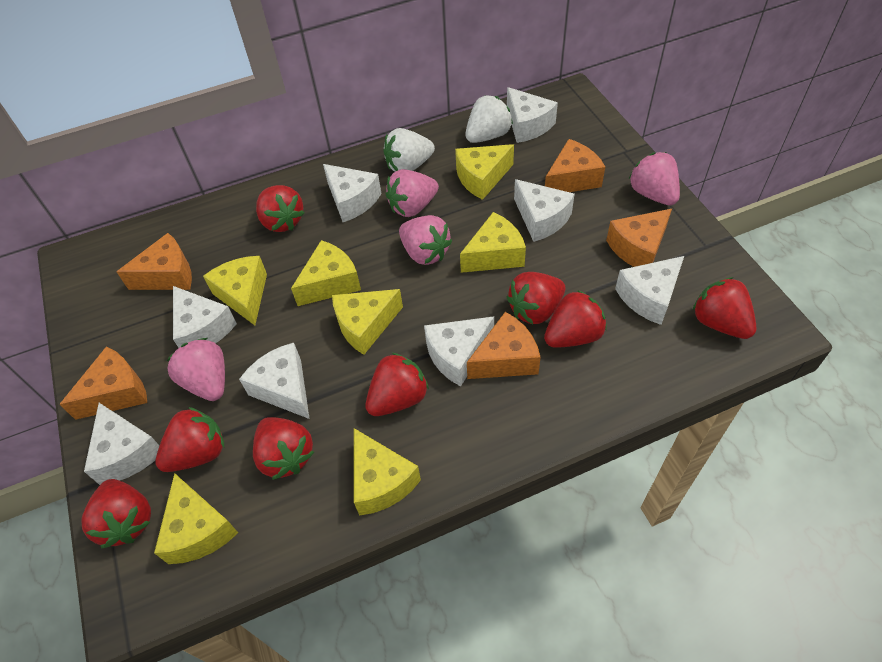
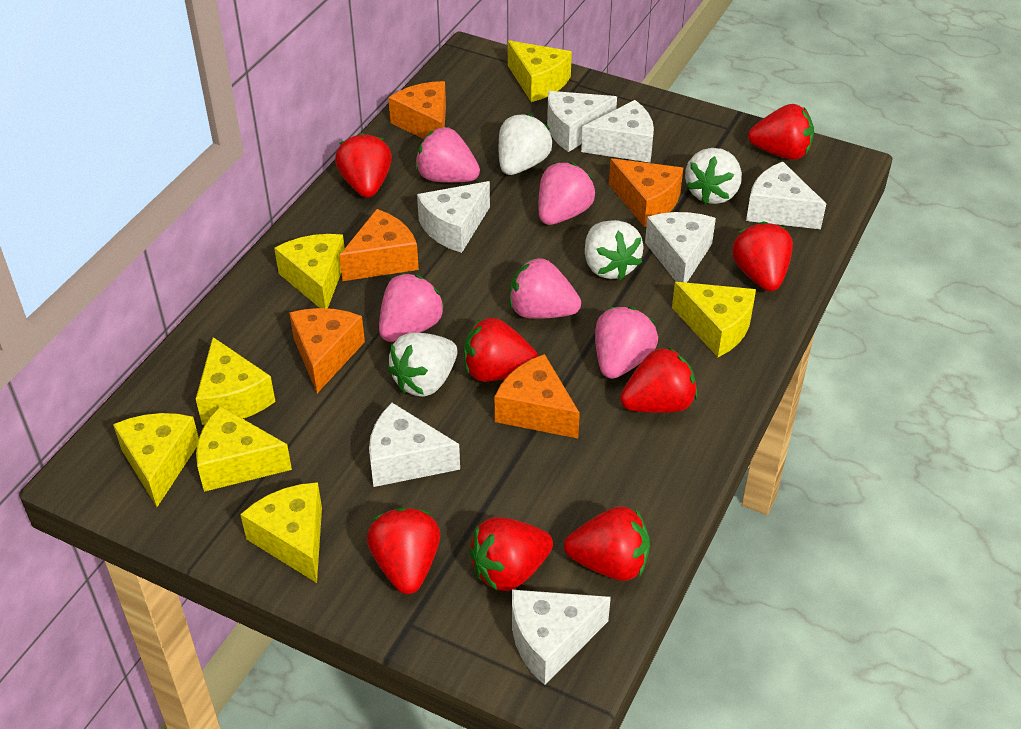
pink strawberry: 4 -> 5
white cheese: 8 -> 7
white strawberry: 2 -> 4

